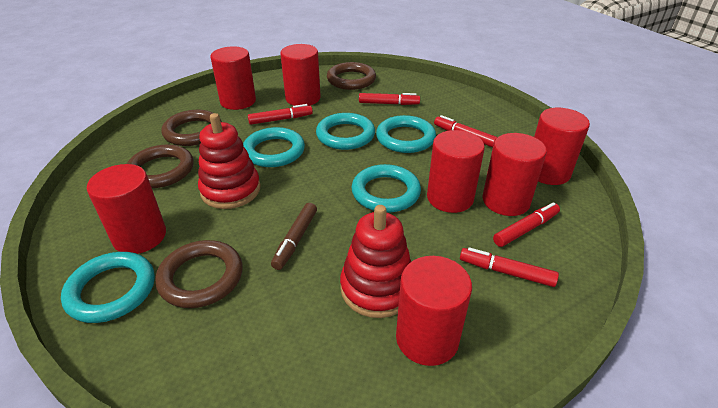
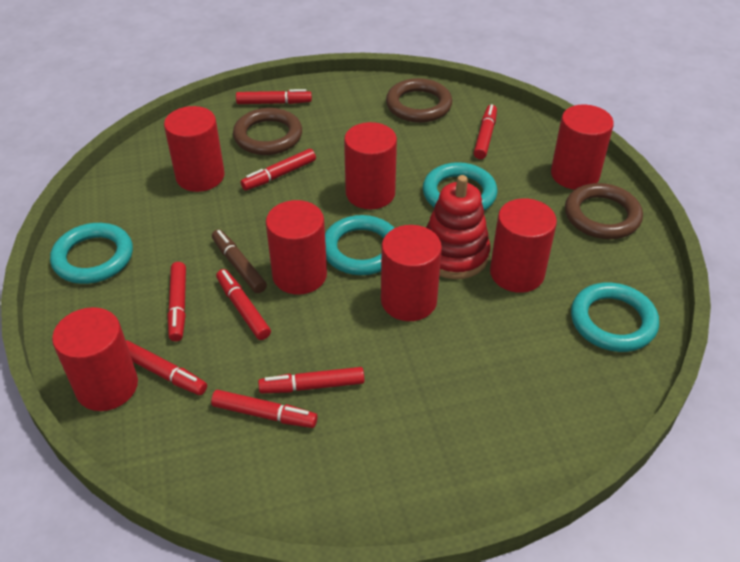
brown ring: 4 -> 3
red marker: 5 -> 8
red stacking toy: 2 -> 1
turquoise ring: 5 -> 4

